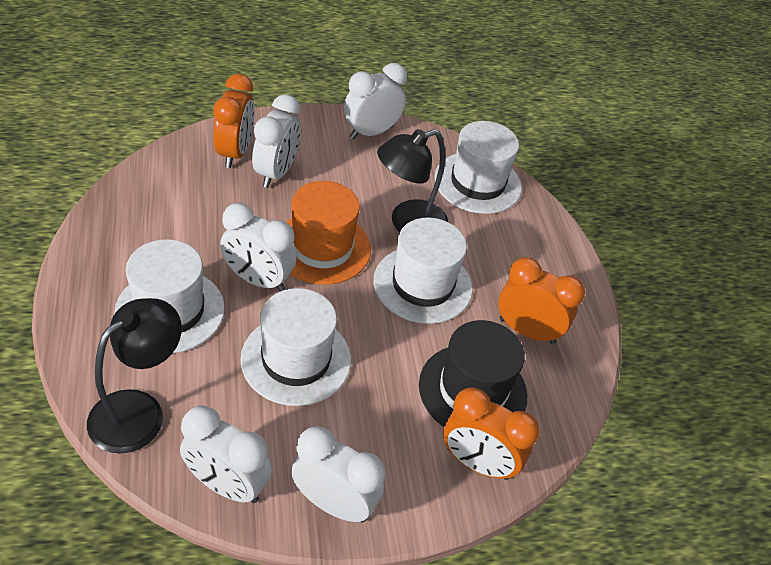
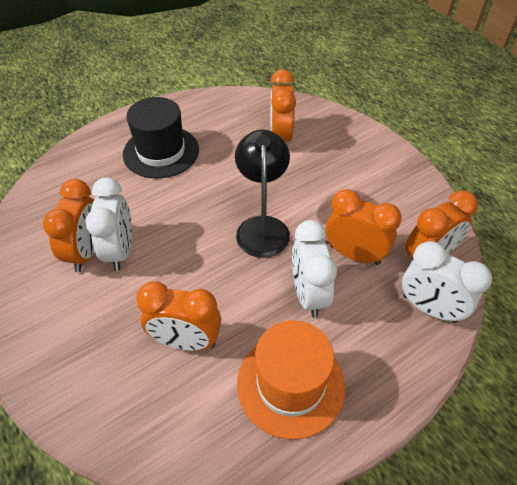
black lamp: 2 -> 1
orange clock: 3 -> 5
white clock: 5 -> 3
white hat: 4 -> 0

